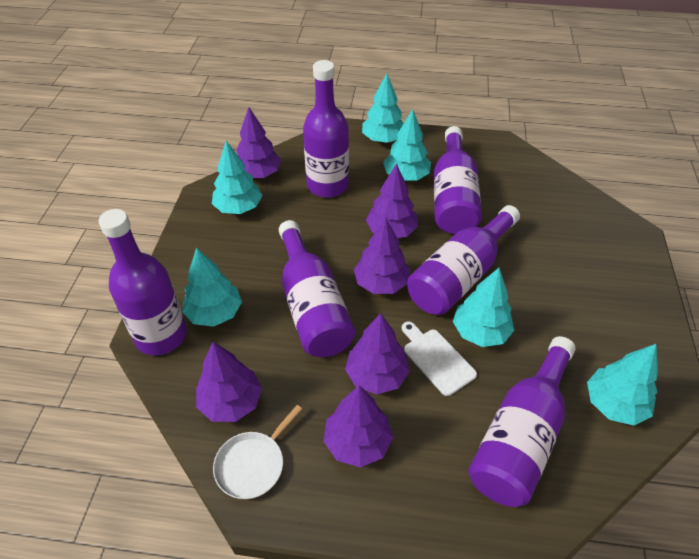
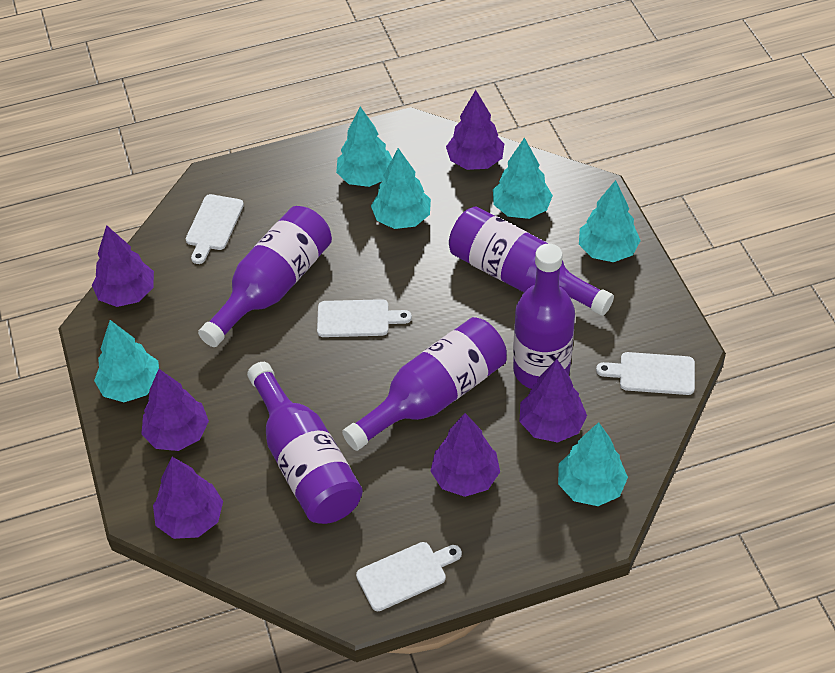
purple bottle: 6 -> 5
white cutting board: 1 -> 4
white pan: 1 -> 0

